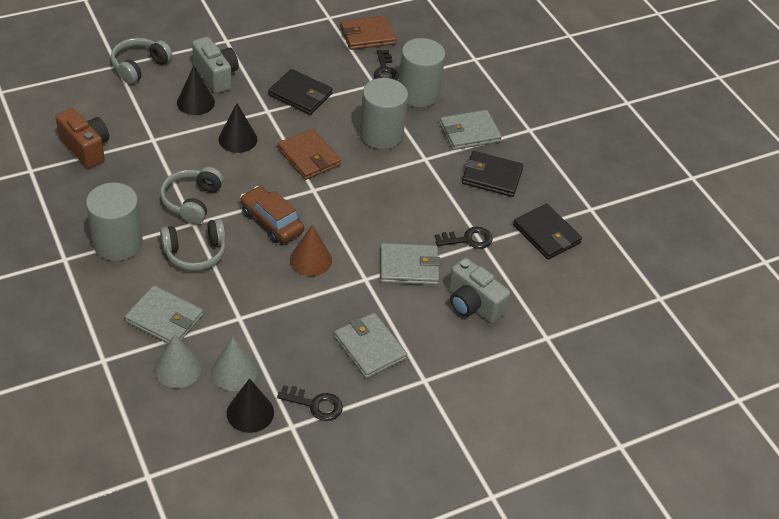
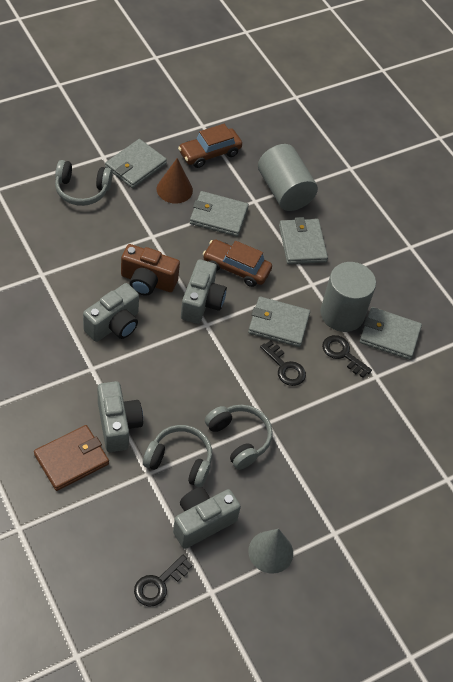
black cone: 3 -> 0
black wallet: 3 -> 0
brown car: 1 -> 2
brown wallet: 2 -> 1
grey camera: 2 -> 4
grey cone: 2 -> 1
grey cylinder: 3 -> 2
grey wallet: 4 -> 5

